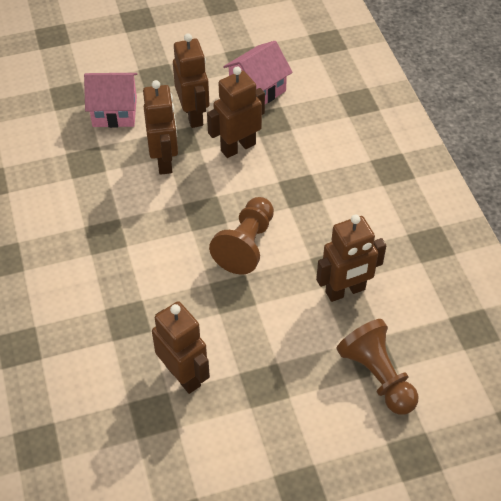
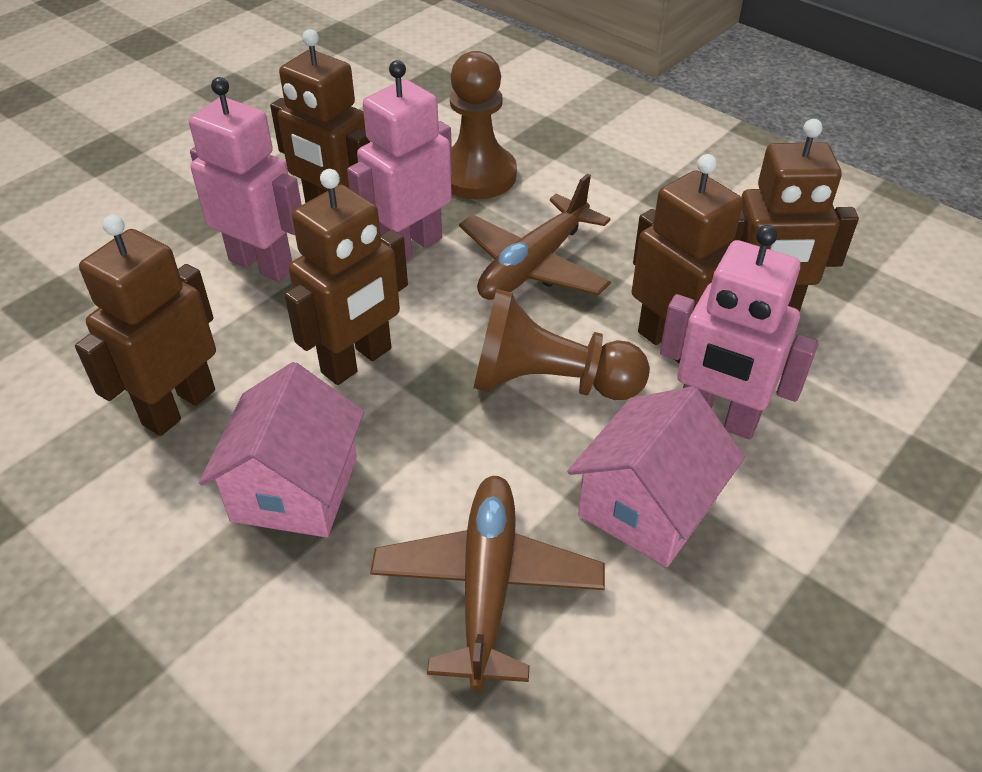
brown plane: 0 -> 2
pink robot: 0 -> 3

